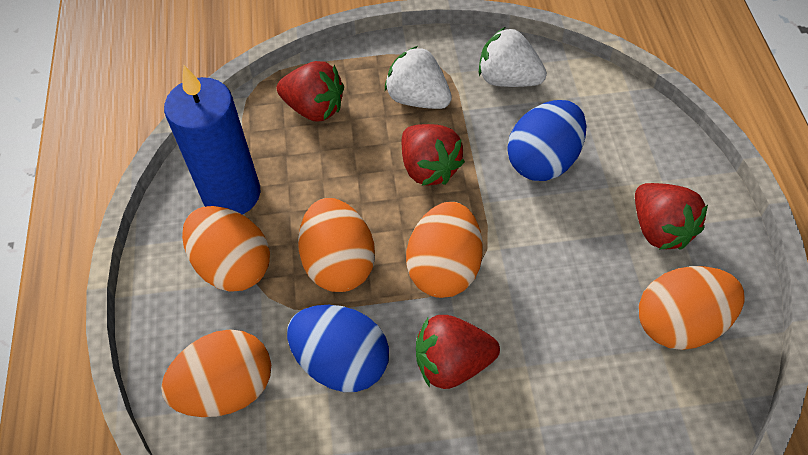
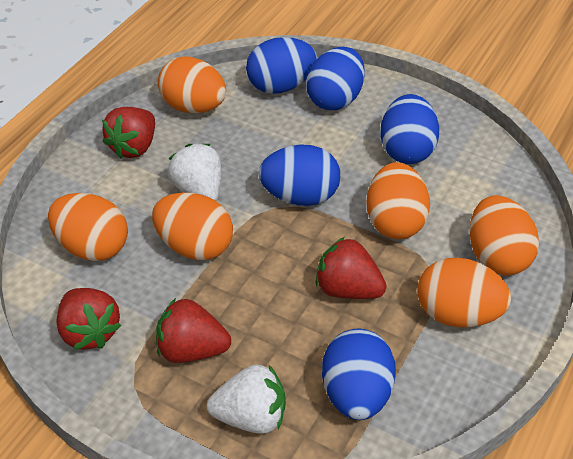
blue candle: 1 -> 0
blue egg: 2 -> 5
orange egg: 5 -> 6

